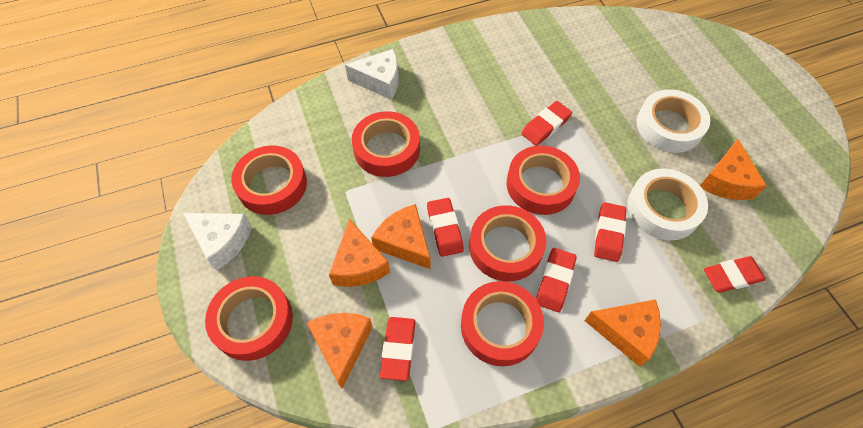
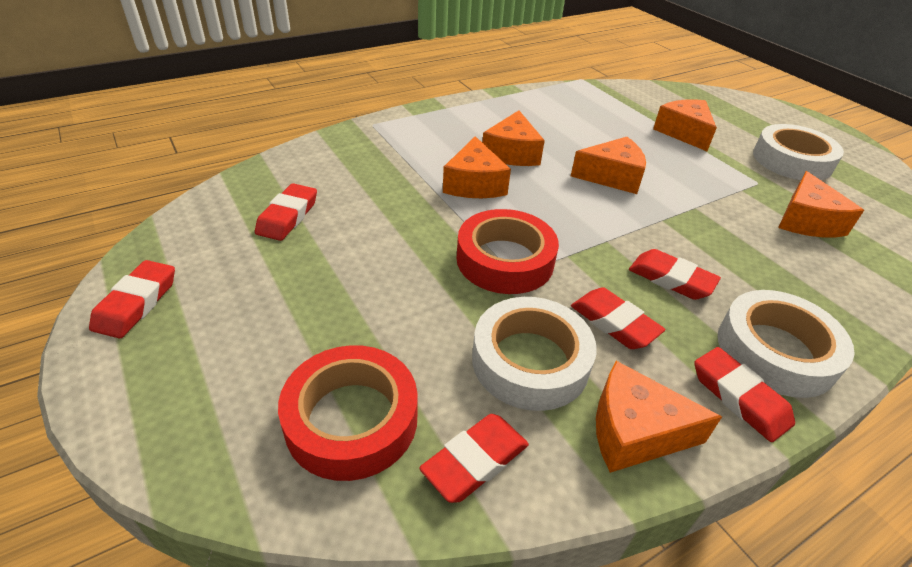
orange cheese: 5 -> 6
red tape: 6 -> 2
white cheese: 2 -> 0
white tape: 2 -> 3

